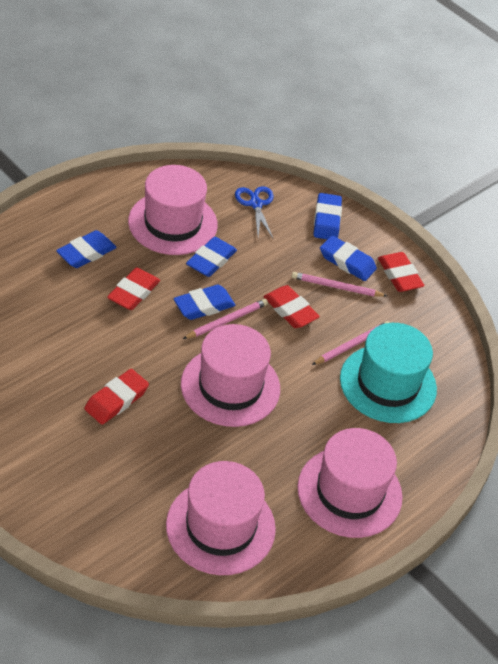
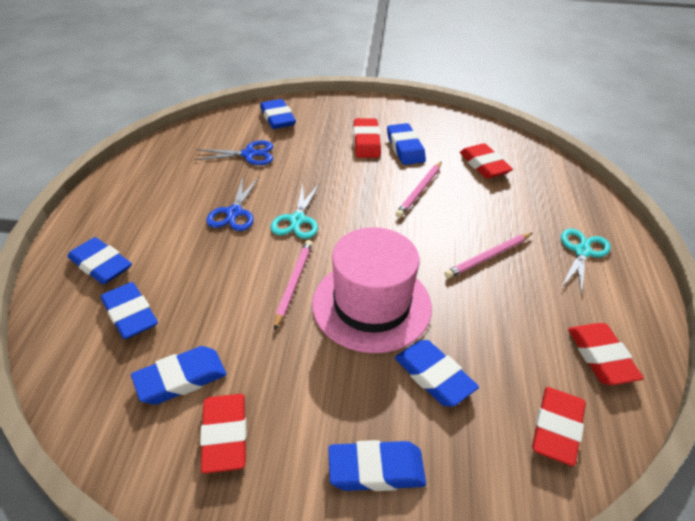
blue eraser: 5 -> 7
blue scissors: 1 -> 2
pink hat: 4 -> 1
red eraser: 4 -> 5
turquoise hat: 1 -> 0
turquoise scissors: 0 -> 2

